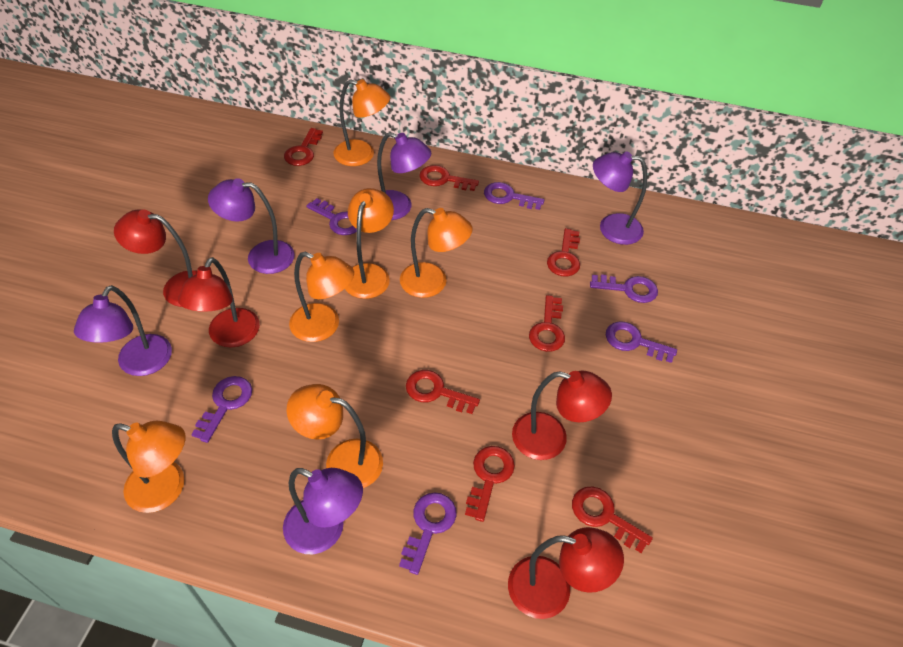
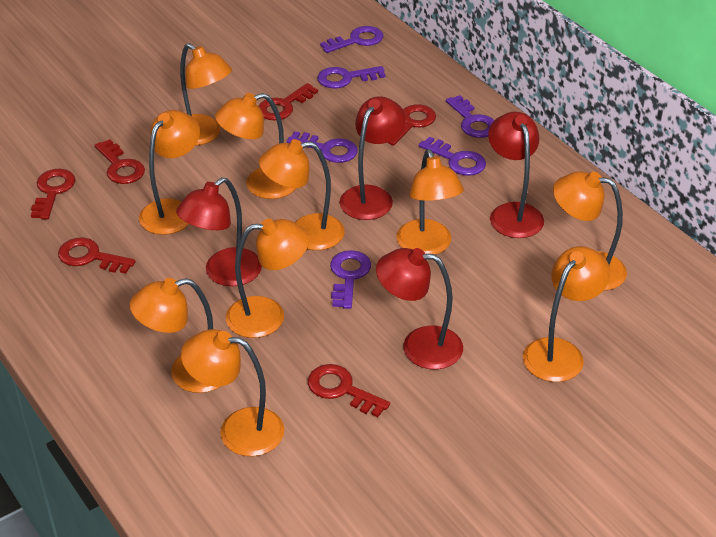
orange lamp: 6 -> 10
purple lamp: 5 -> 0
red key: 7 -> 6

